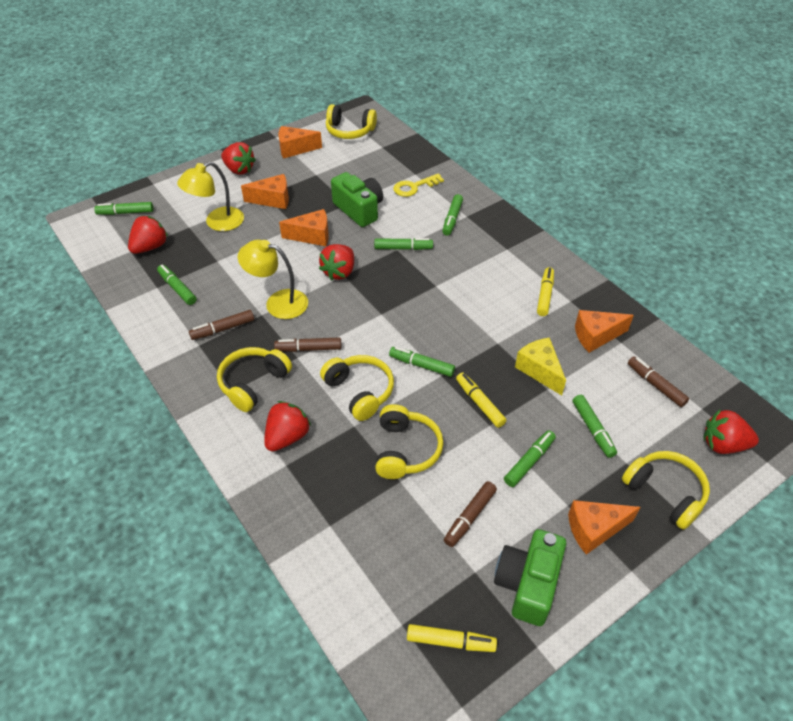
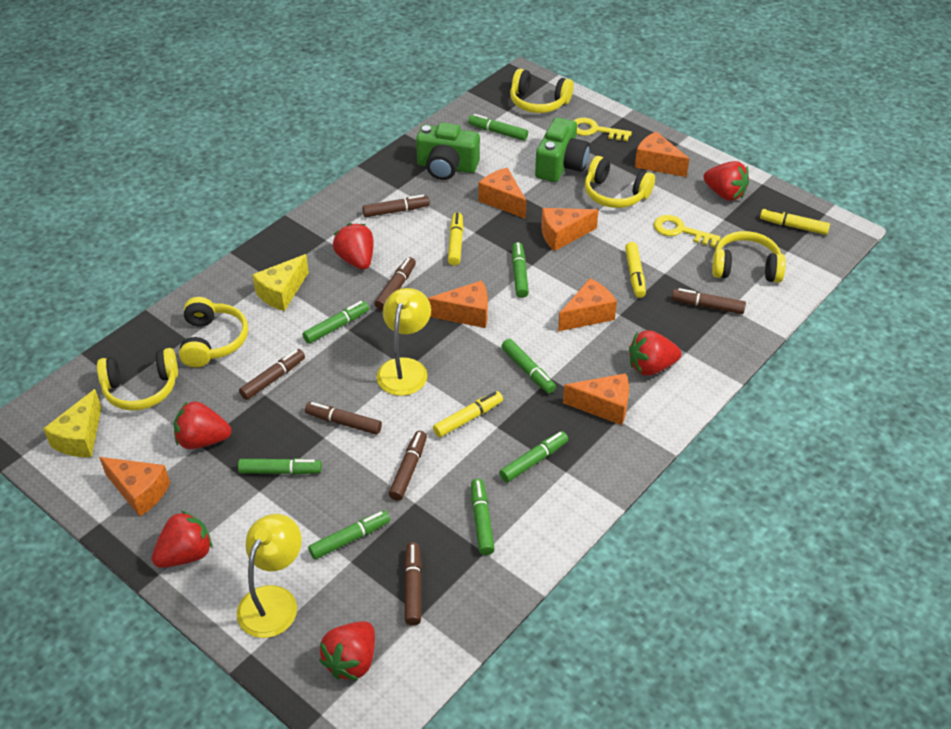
brown marker: 4 -> 7
green marker: 7 -> 8
orange cheese: 5 -> 7
red strawberry: 5 -> 6
yellow cheese: 1 -> 2
yellow key: 1 -> 2
yellow marker: 3 -> 4

